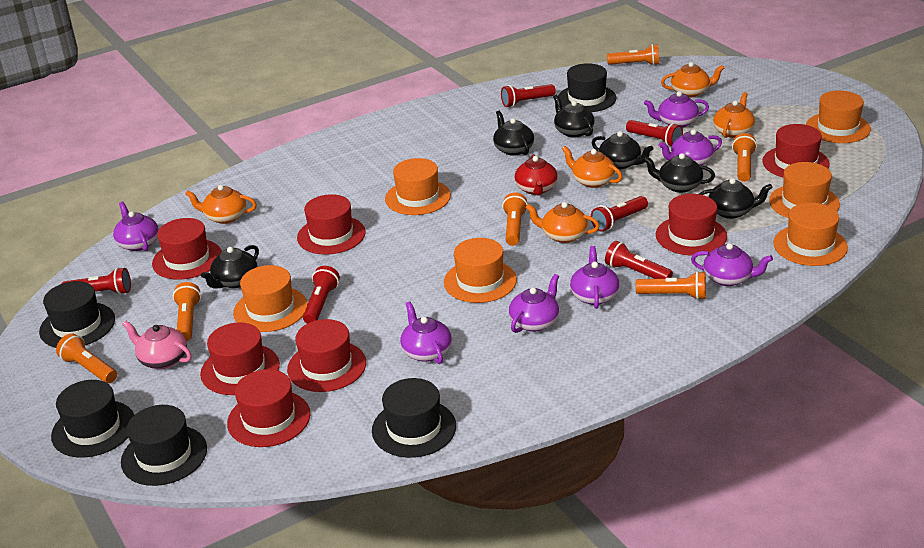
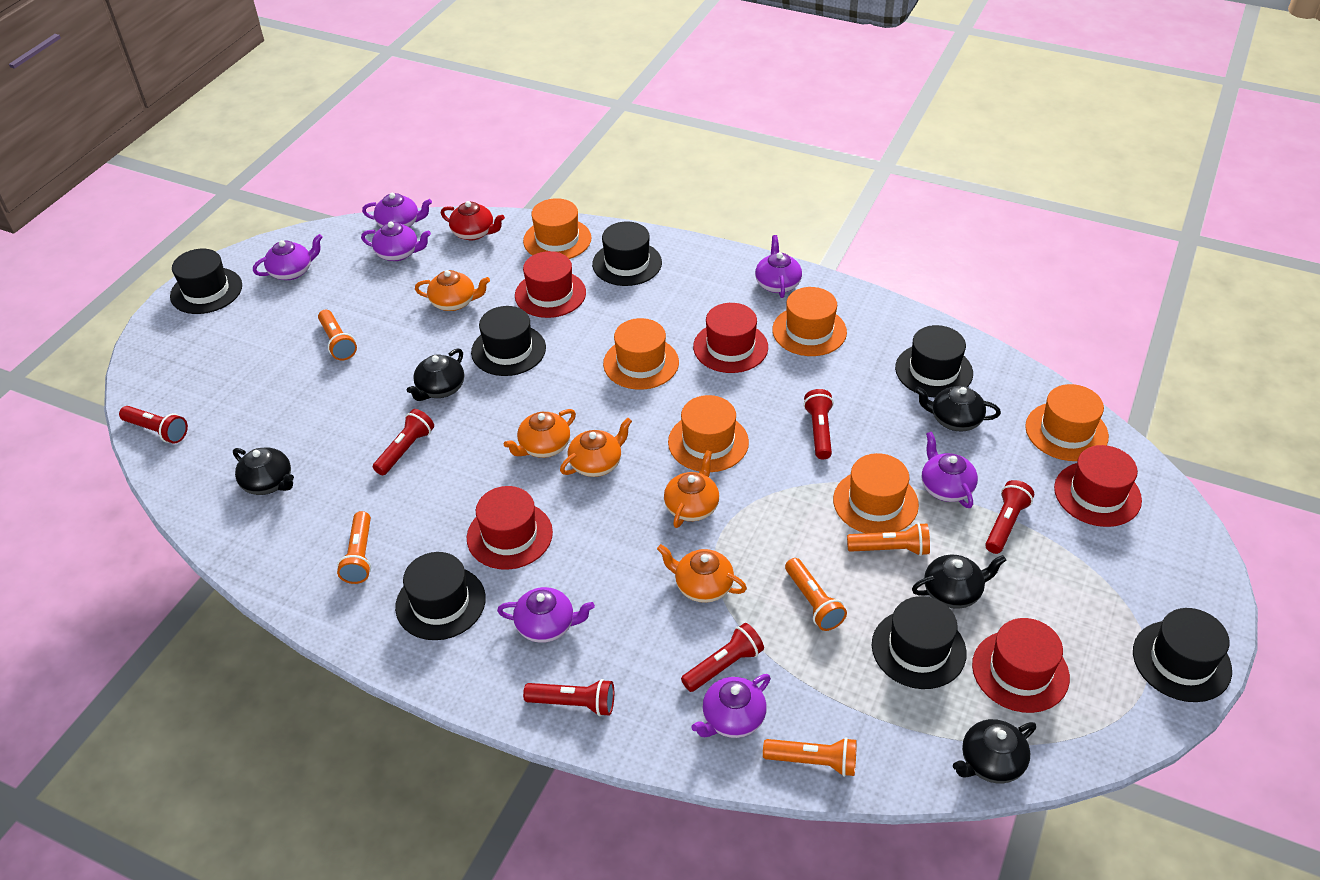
black hat: 5 -> 7
black teapot: 6 -> 5
orange flashlight: 6 -> 5
pink teapot: 1 -> 0
red hat: 7 -> 5

